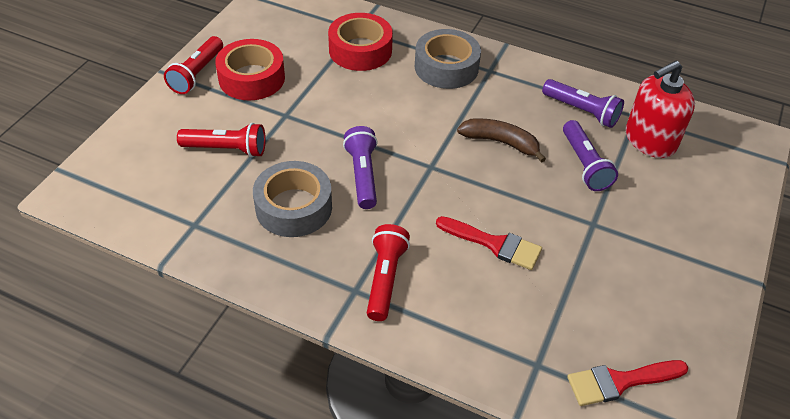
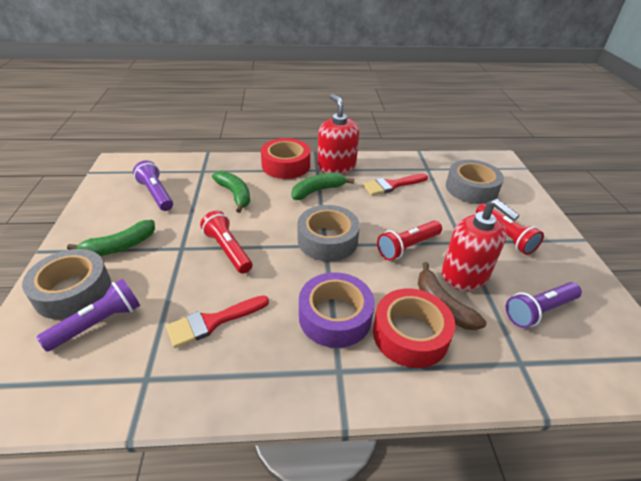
green banana: 0 -> 3
grey tape: 2 -> 3
purple tape: 0 -> 1
red soap dispenser: 1 -> 2

